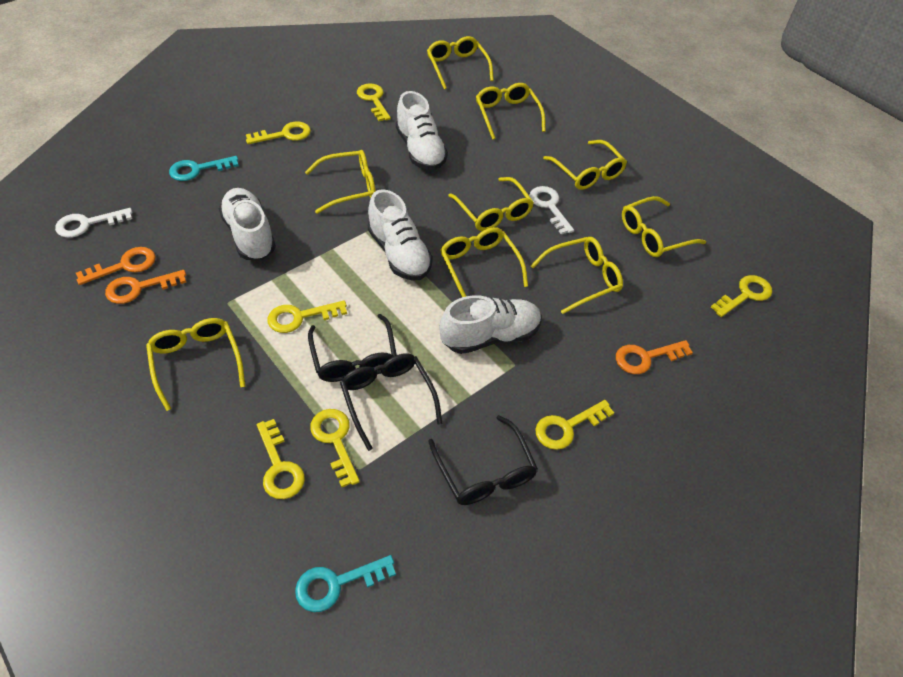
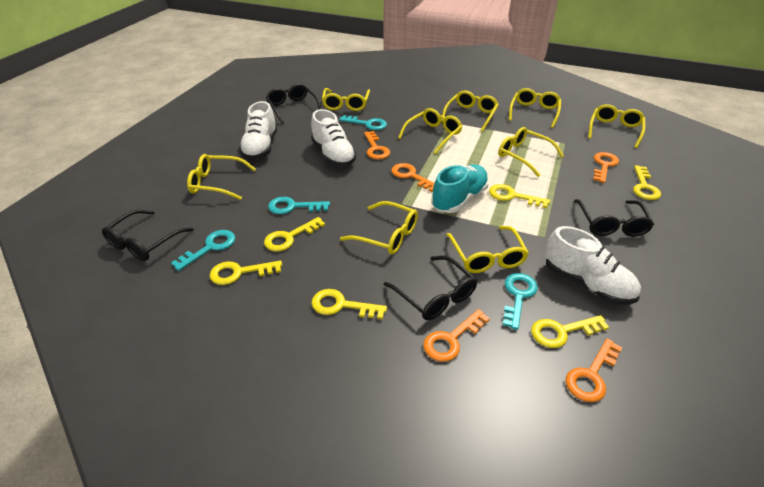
black glasses: 3 -> 4
orange key: 3 -> 5
turquoise key: 2 -> 4
turquoise shoe: 0 -> 1
white key: 2 -> 0
white shoe: 4 -> 3
yellow key: 7 -> 6

